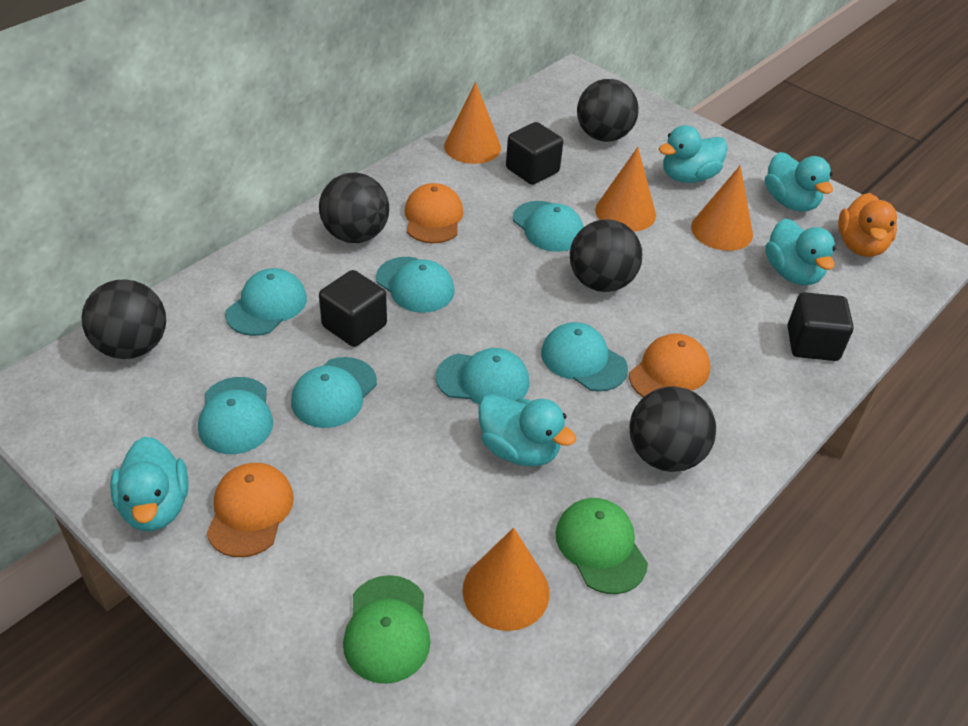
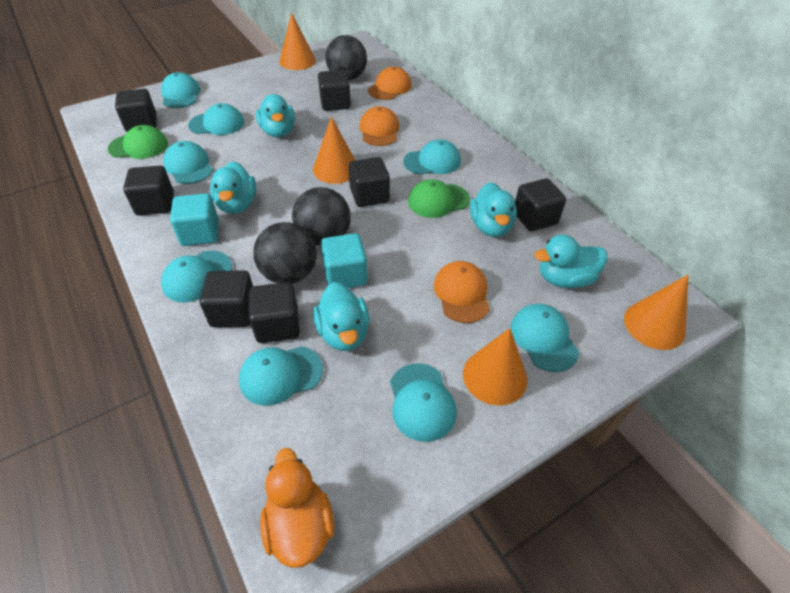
black ball: 5 -> 3
black cube: 3 -> 7
turquoise cap: 7 -> 8
turquoise cube: 0 -> 2

